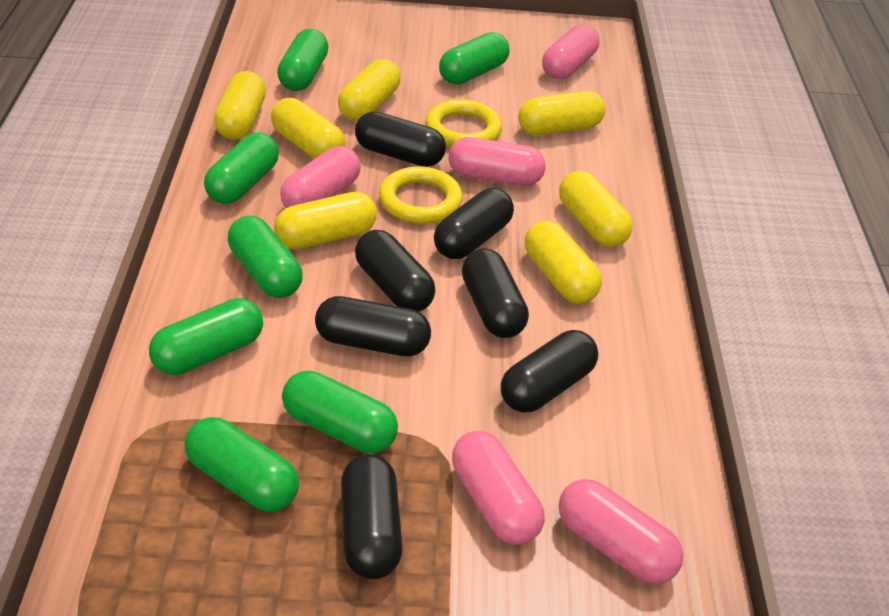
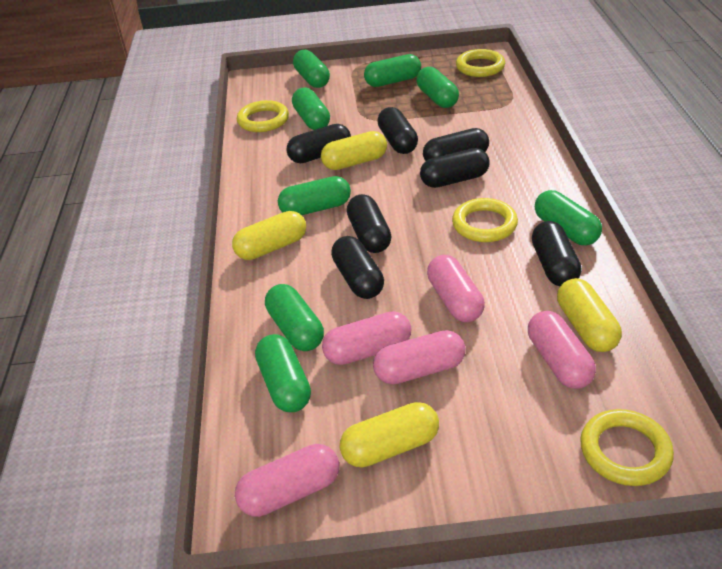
green capsule: 7 -> 8
yellow capsule: 7 -> 4
yellow ring: 2 -> 4

